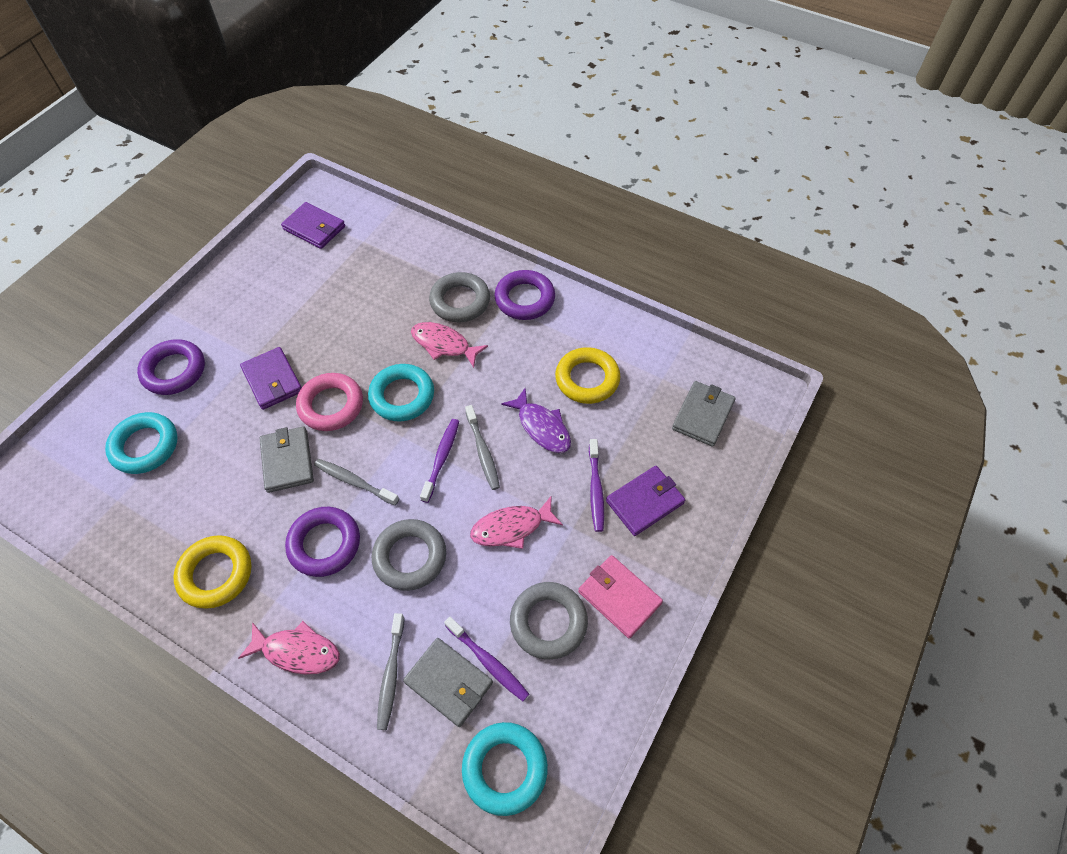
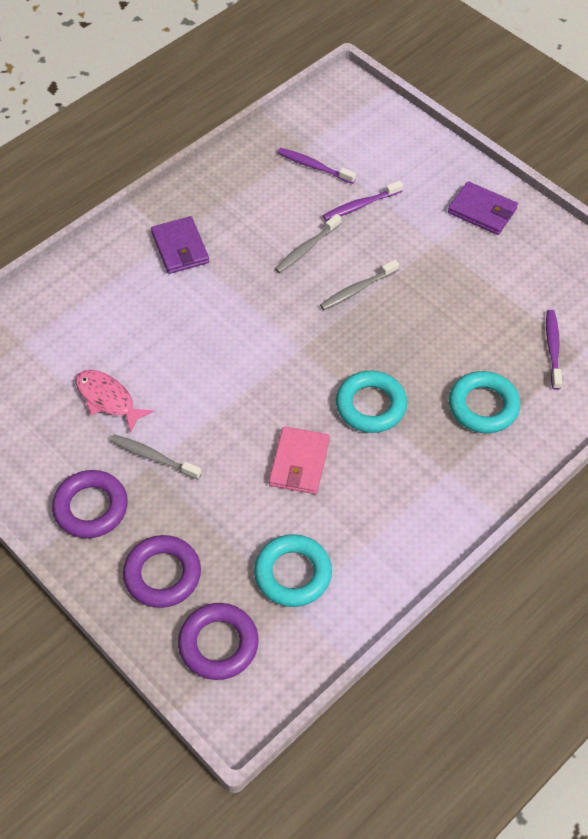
grey ring: 3 -> 0
grey wallet: 3 -> 0
pink fish: 3 -> 1
pink ring: 1 -> 0
purple fish: 1 -> 0
purple wallet: 3 -> 2
yellow ring: 2 -> 0

